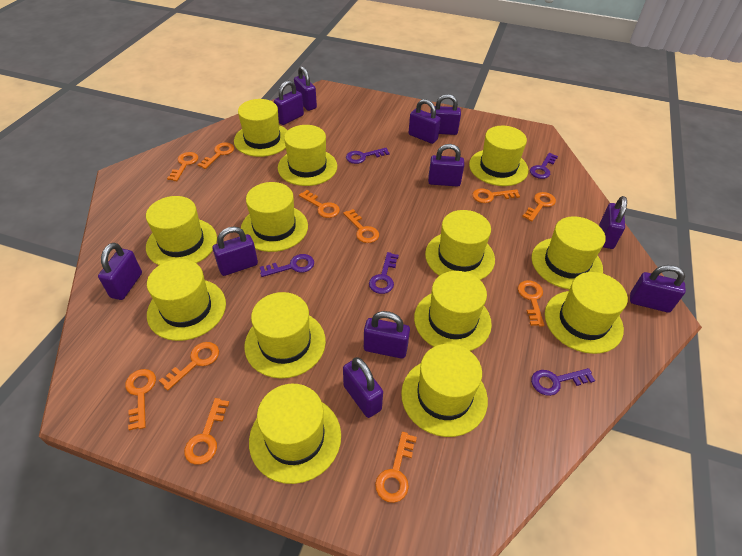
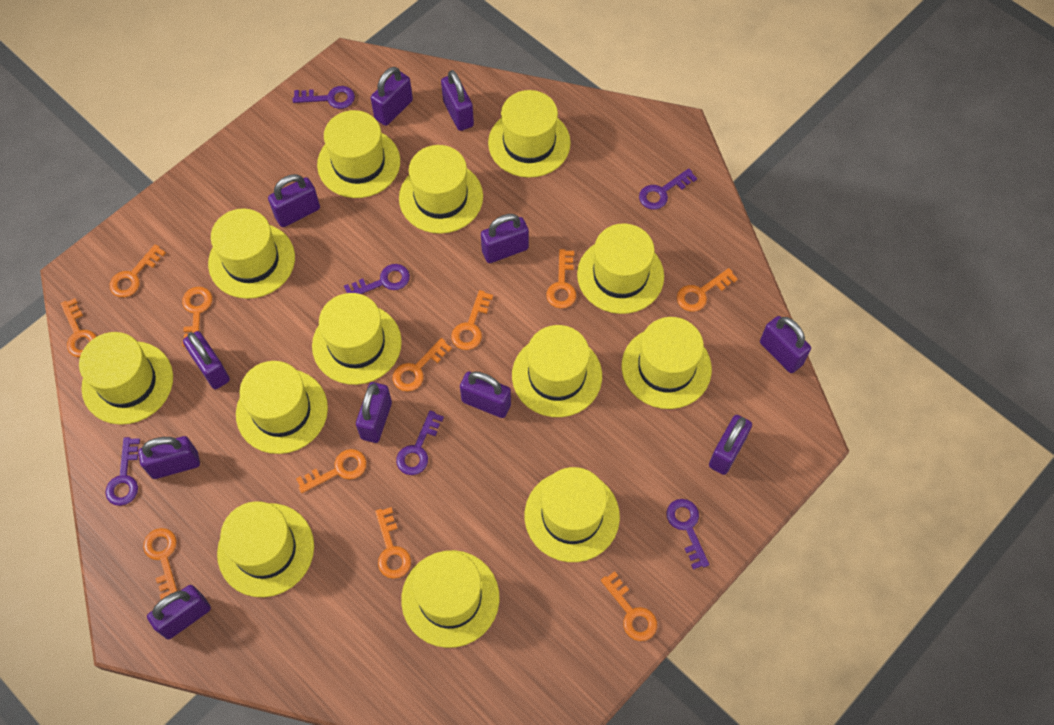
purple key: 5 -> 6

